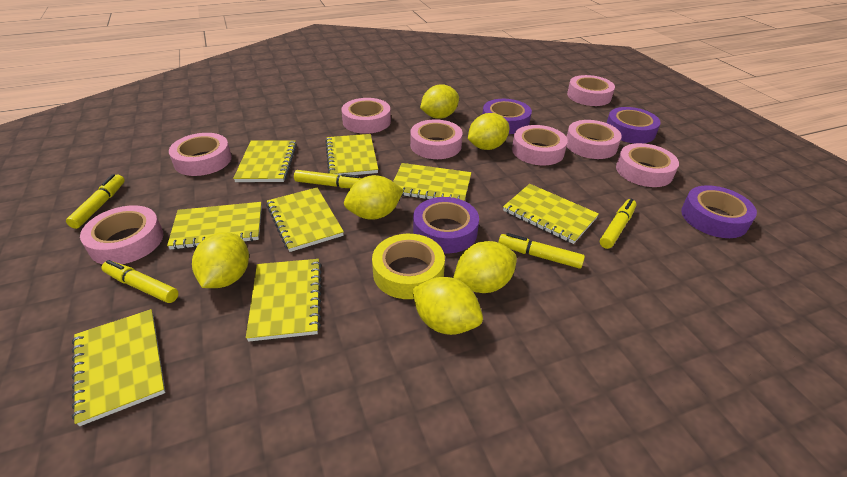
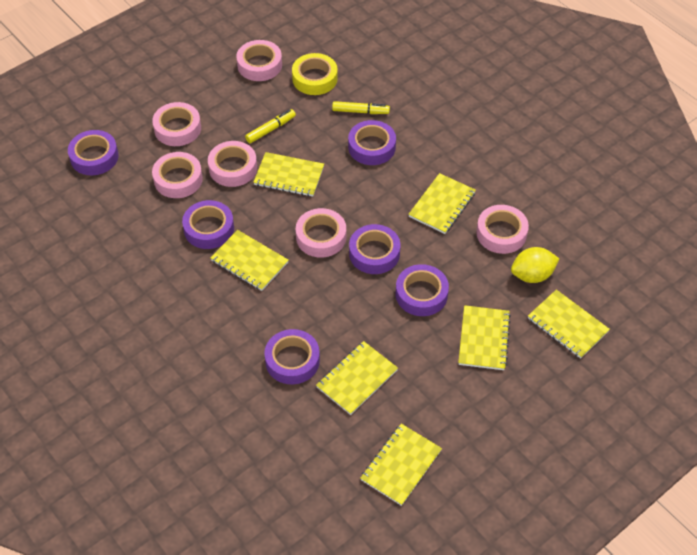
pink tape: 8 -> 6
purple tape: 4 -> 6
yellow lemon: 6 -> 1
yellow marker: 5 -> 2
yellow notebook: 8 -> 7

